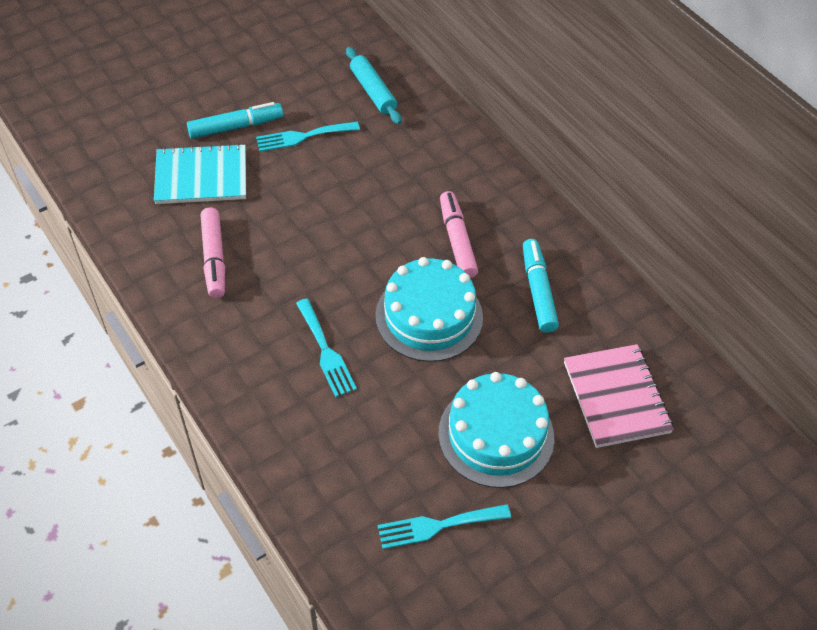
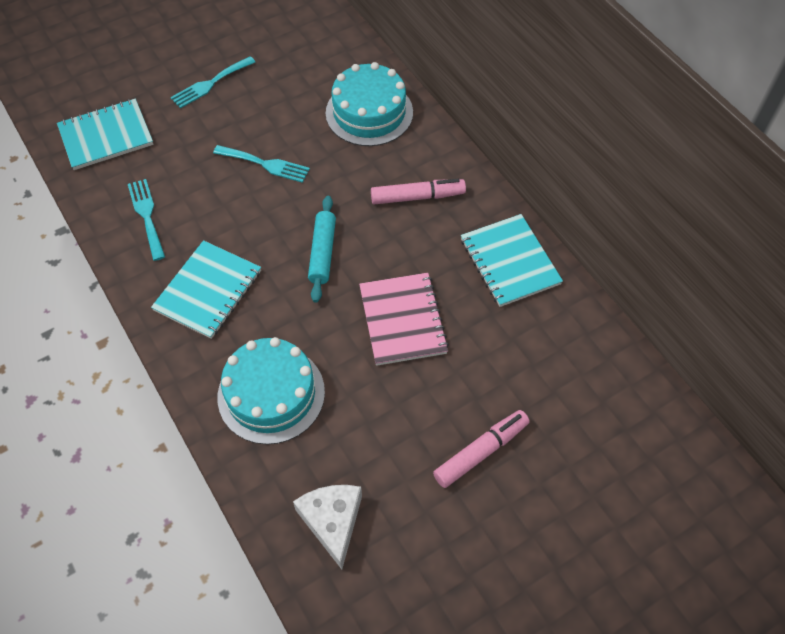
turquoise marker: 2 -> 0
turquoise notebook: 1 -> 3
white cheese: 0 -> 1

